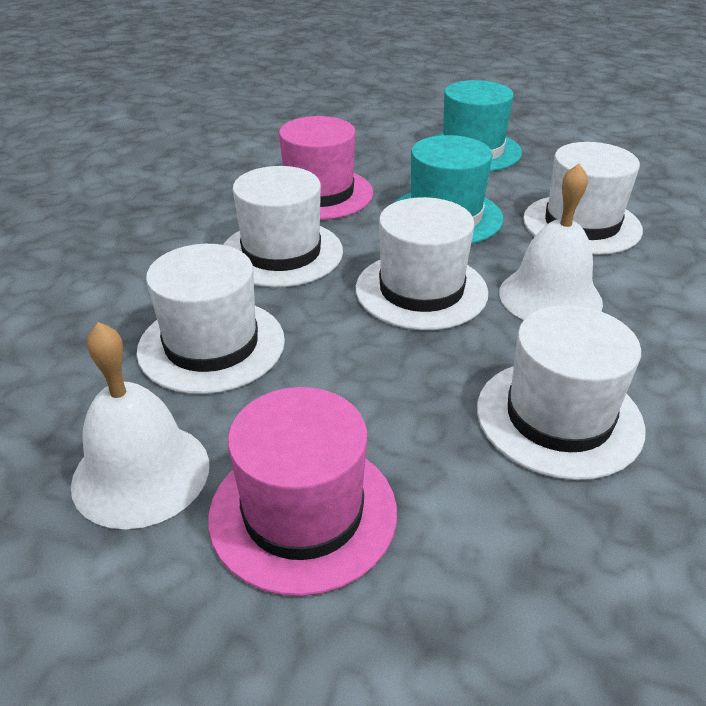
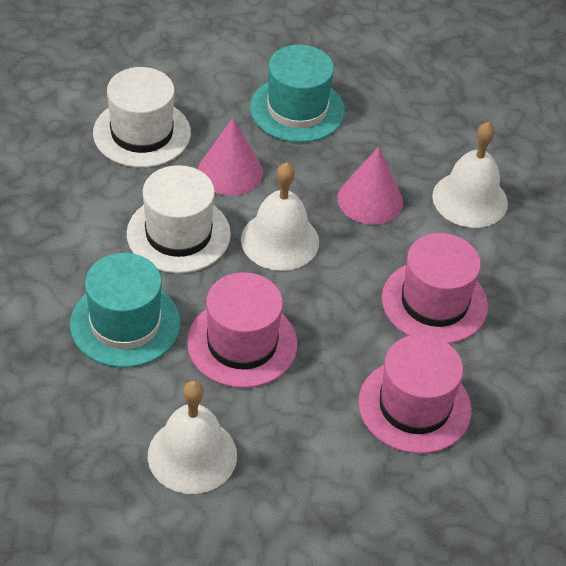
pink cone: 0 -> 2
pink hat: 2 -> 3
white bell: 2 -> 3
white hat: 5 -> 2

